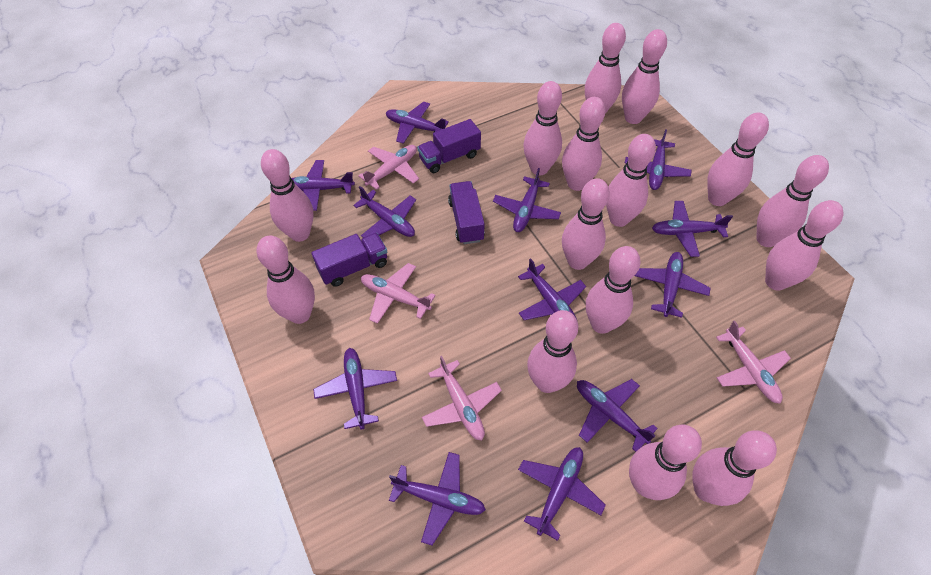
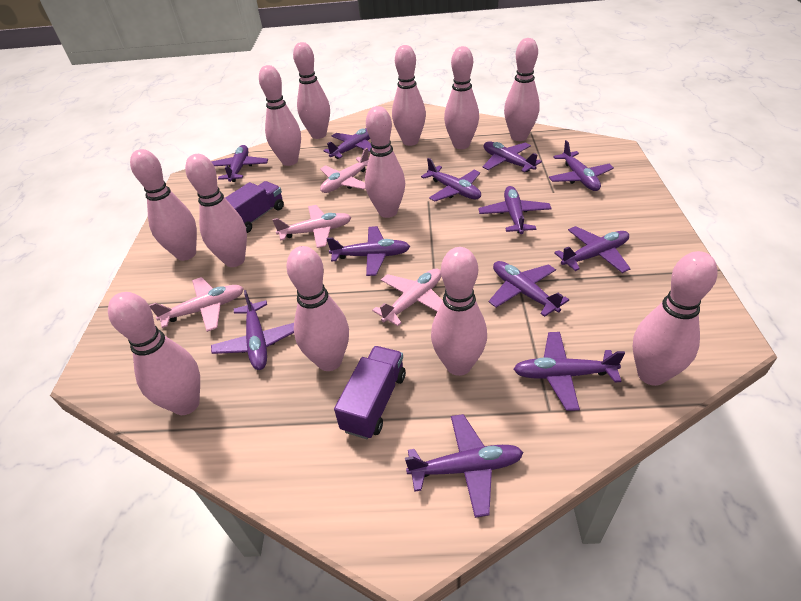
pink bowling pin: 15 -> 12
purple truck: 3 -> 2

